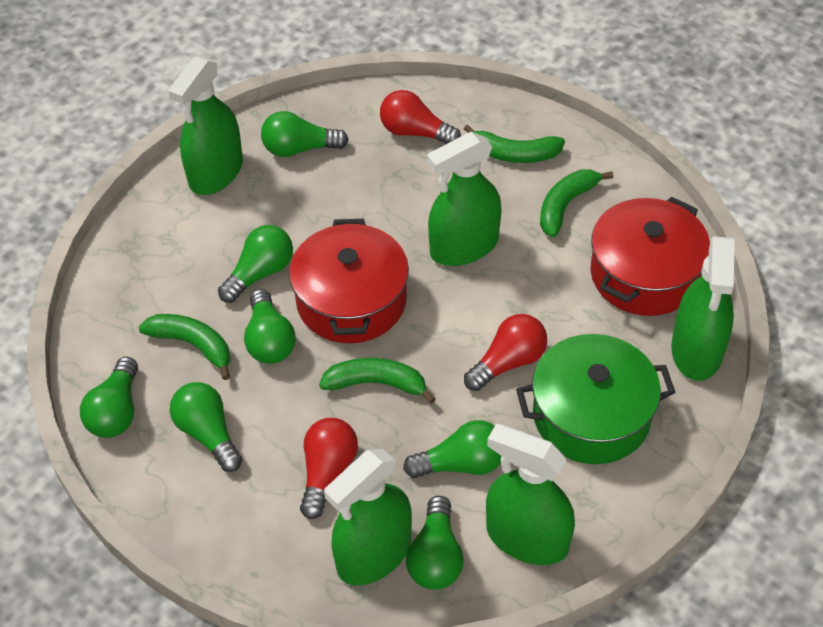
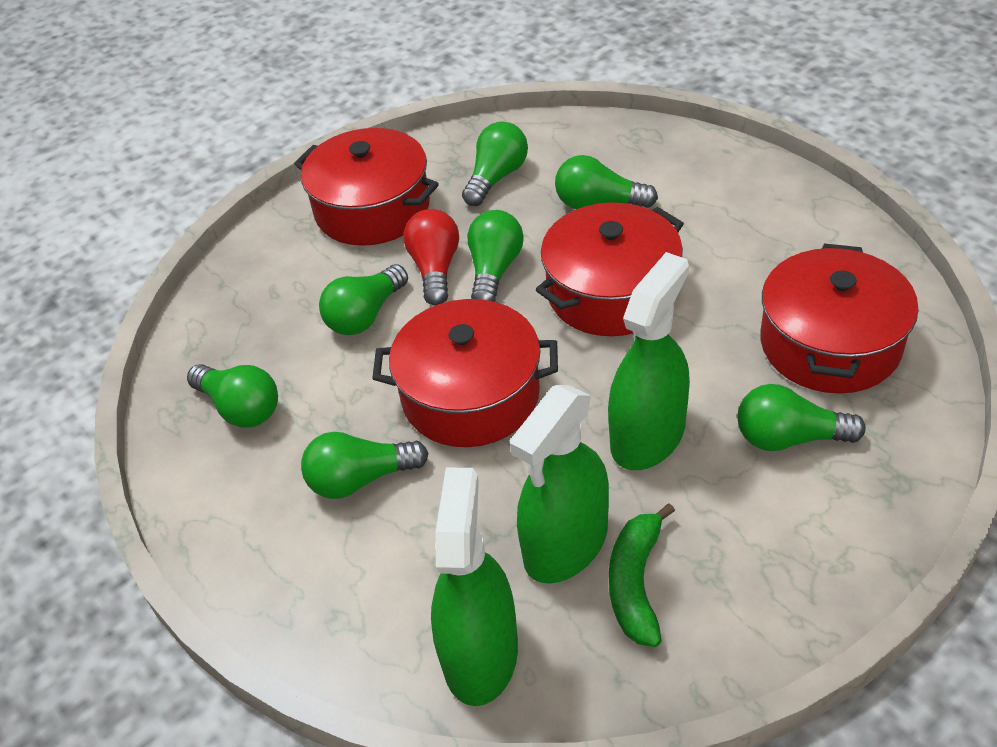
green banana: 4 -> 1
green pot: 1 -> 0
green spray bottle: 5 -> 3
red light bulb: 3 -> 1
red pot: 2 -> 4

